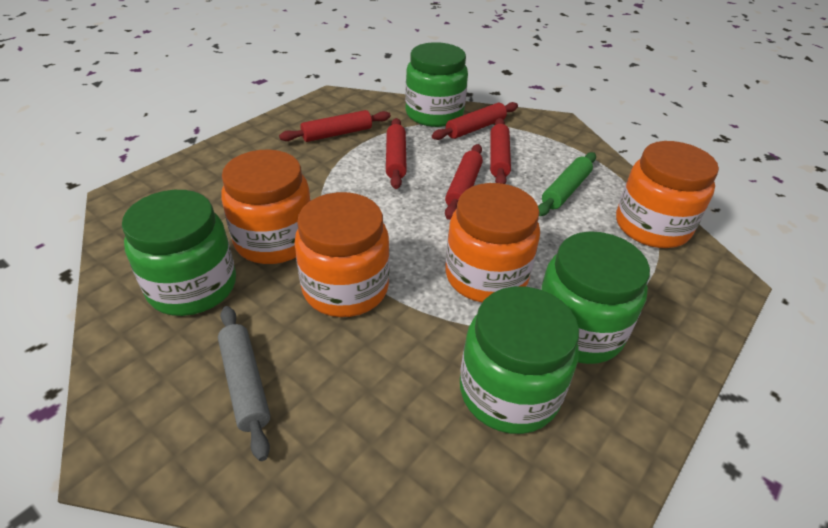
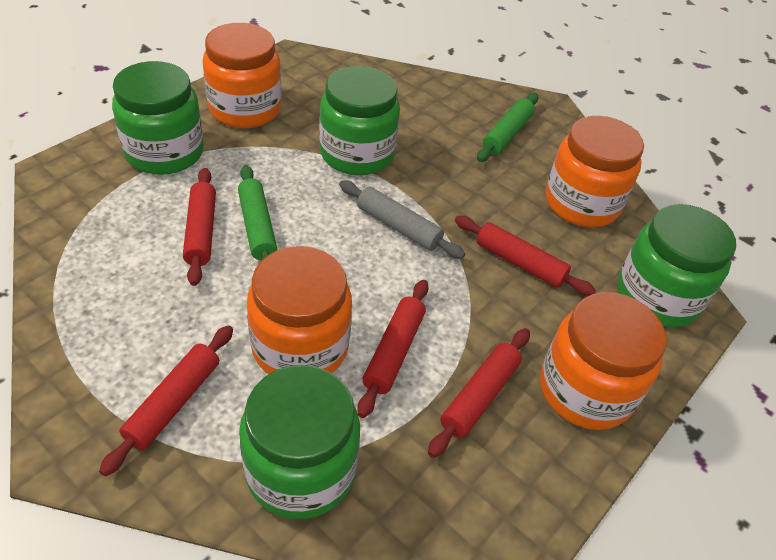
green rolling pin: 1 -> 2

